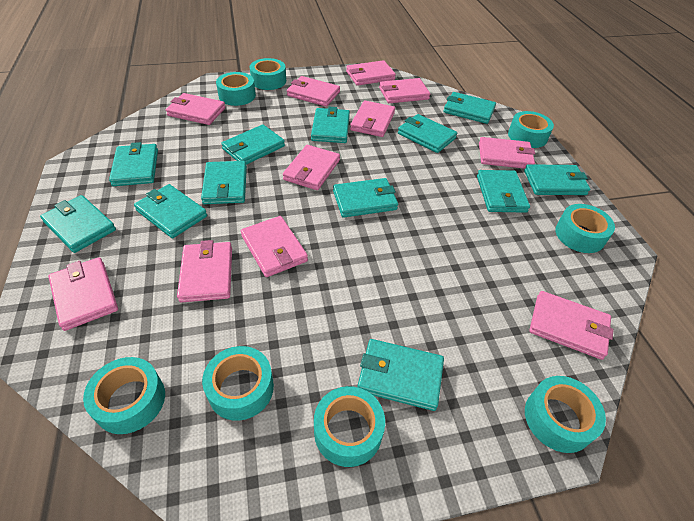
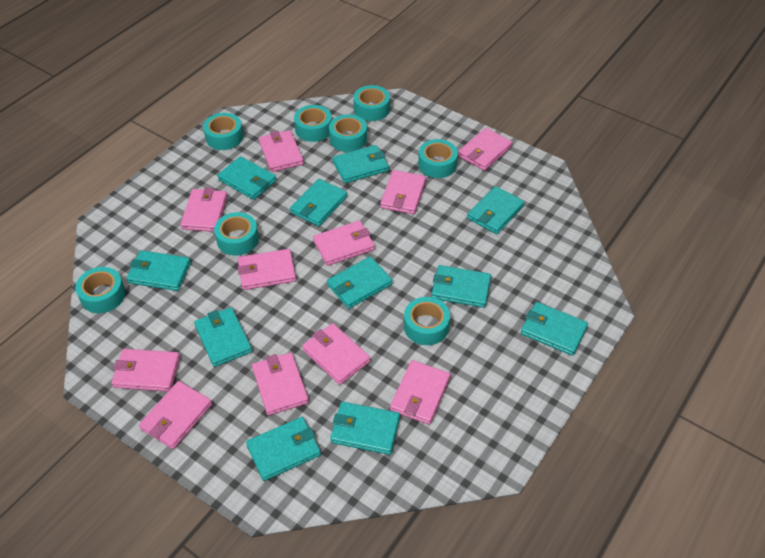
turquoise wallet: 12 -> 11

